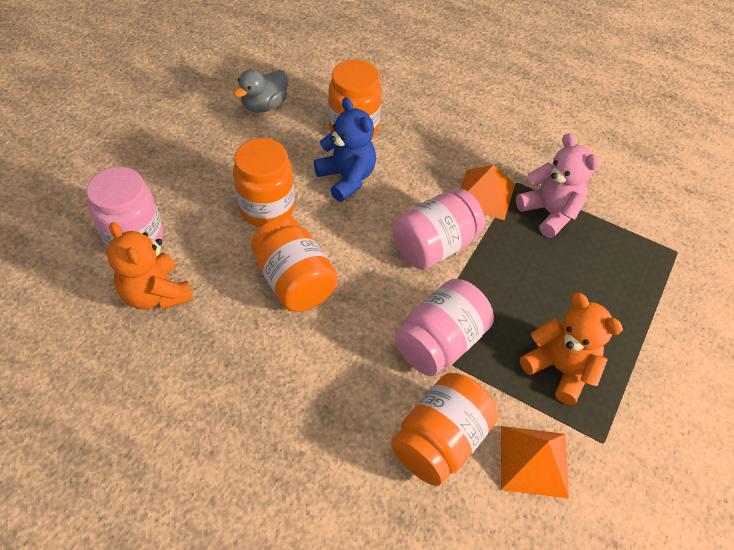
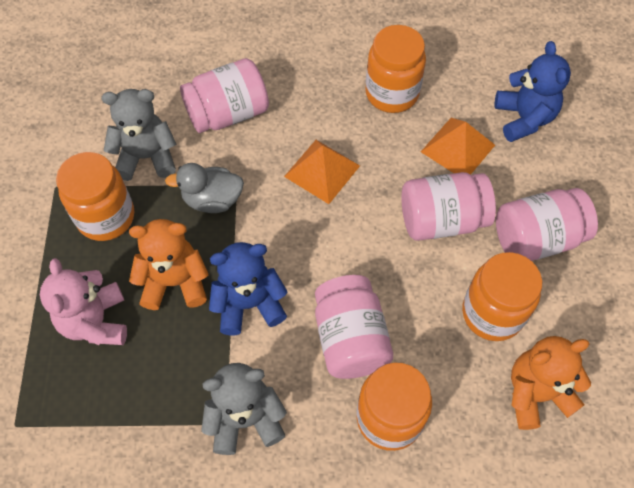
blue teddy bear: 1 -> 2
grey teddy bear: 0 -> 2
pink jar: 3 -> 4

